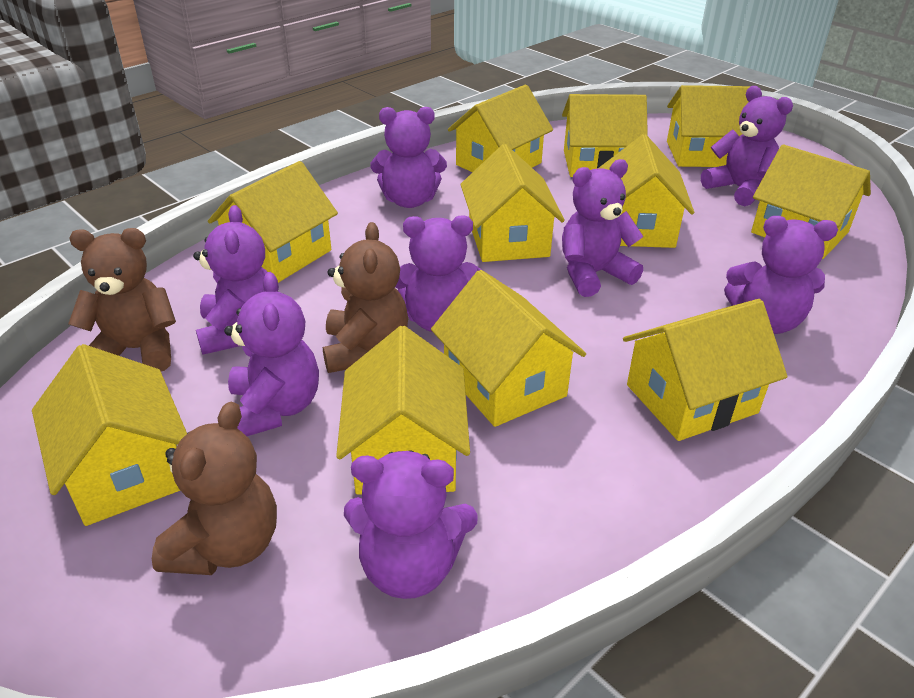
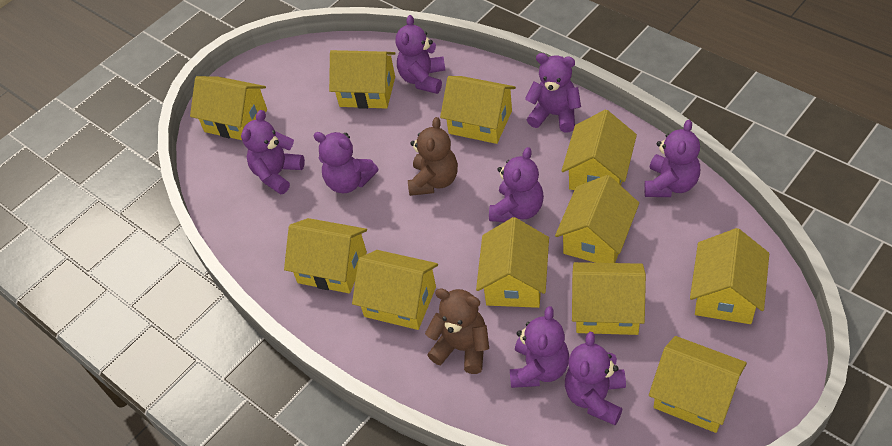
brown teddy bear: 3 -> 2

